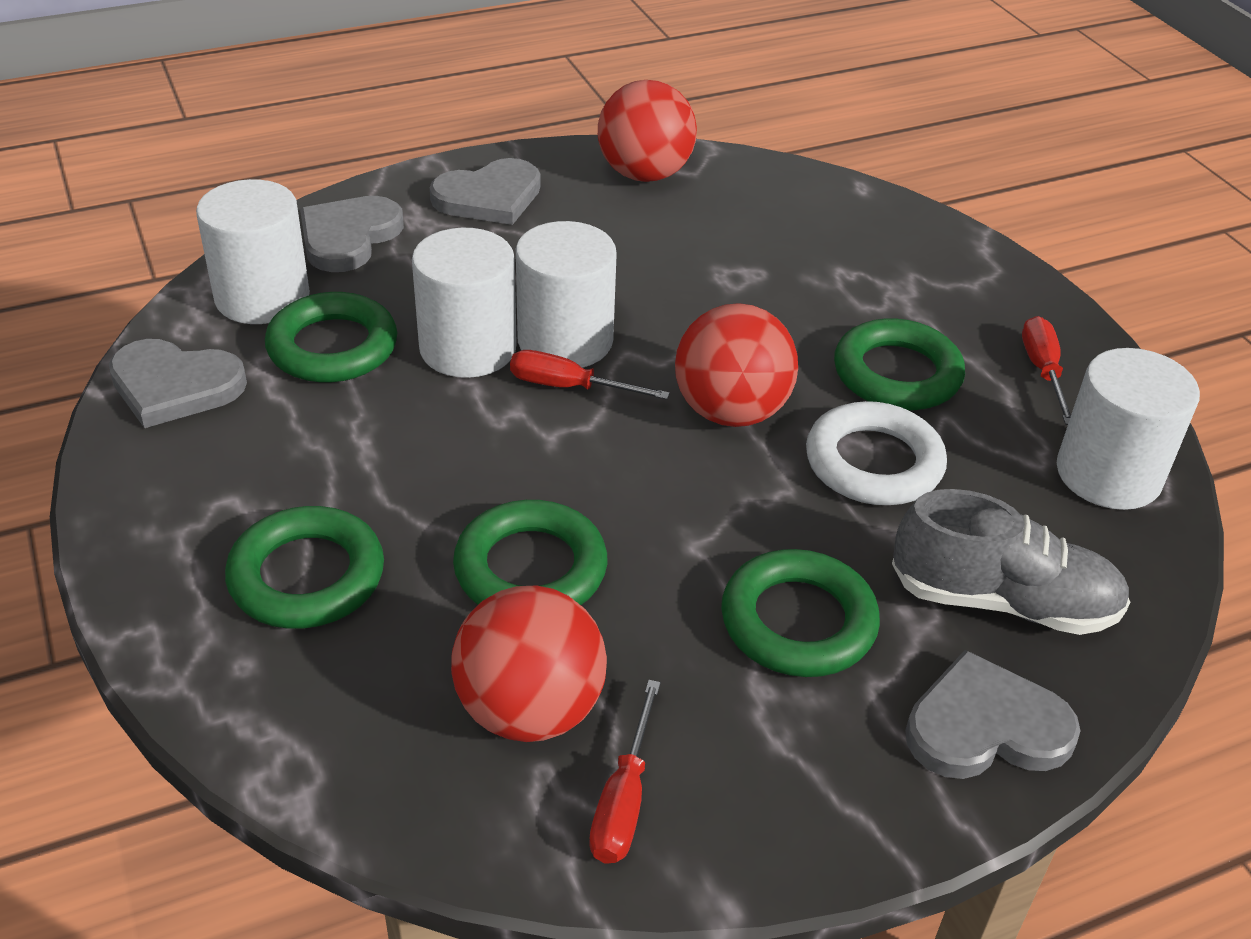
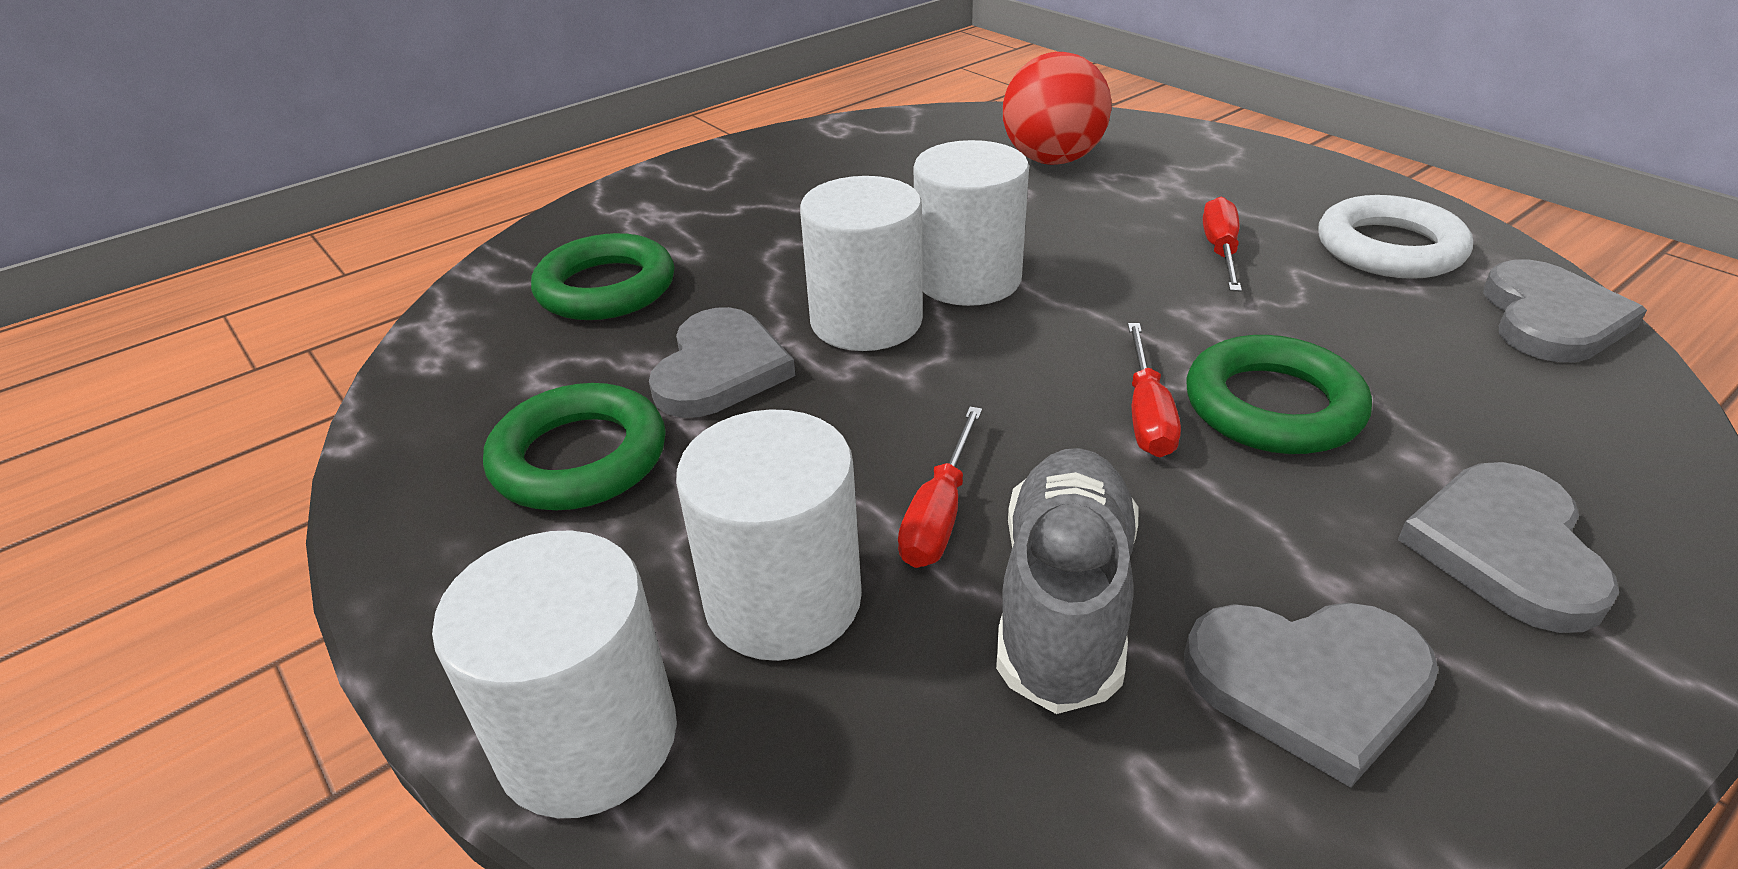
green ring: 5 -> 3
red ball: 3 -> 1

